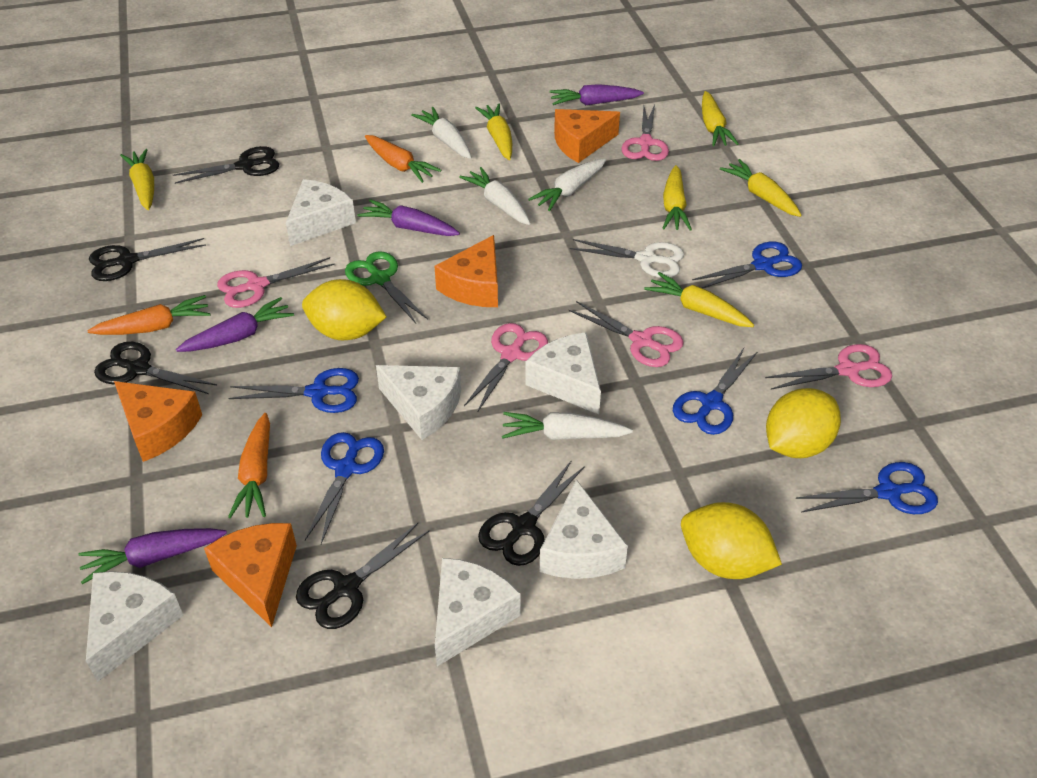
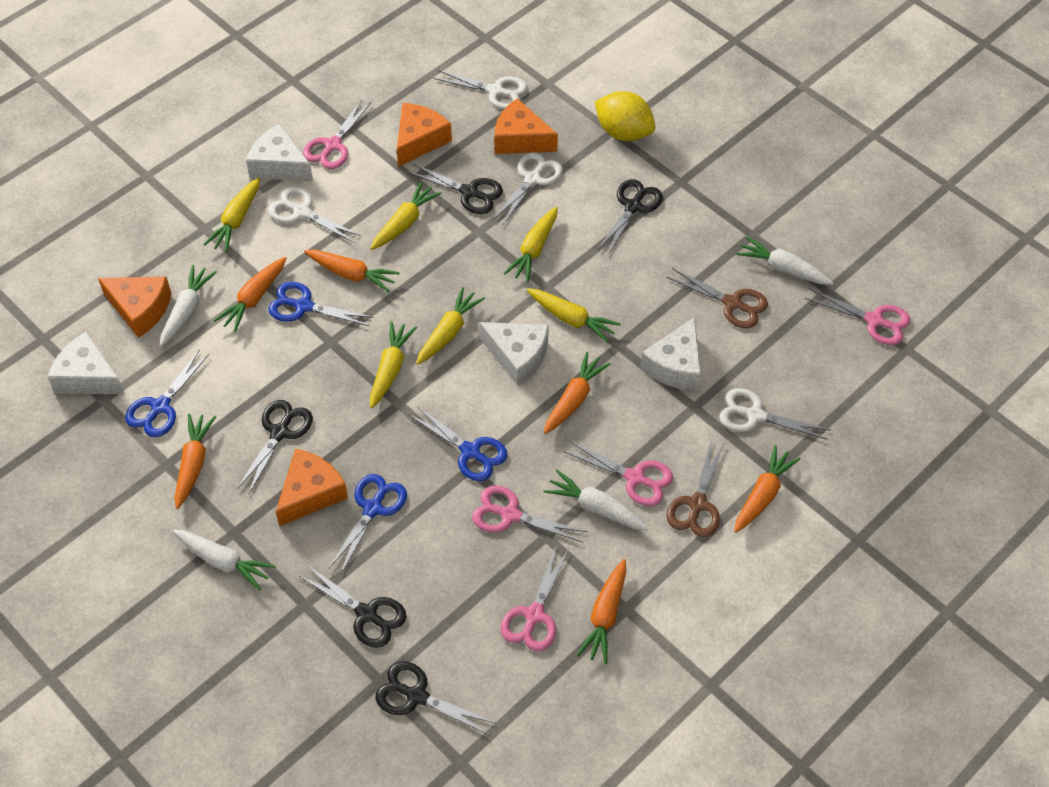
blue scissors: 5 -> 4
brown scissors: 0 -> 2
green scissors: 1 -> 0
orange carrot: 3 -> 6
purple carrot: 4 -> 0
white cheese: 6 -> 4
white scissors: 1 -> 4
yellow lemon: 3 -> 1

